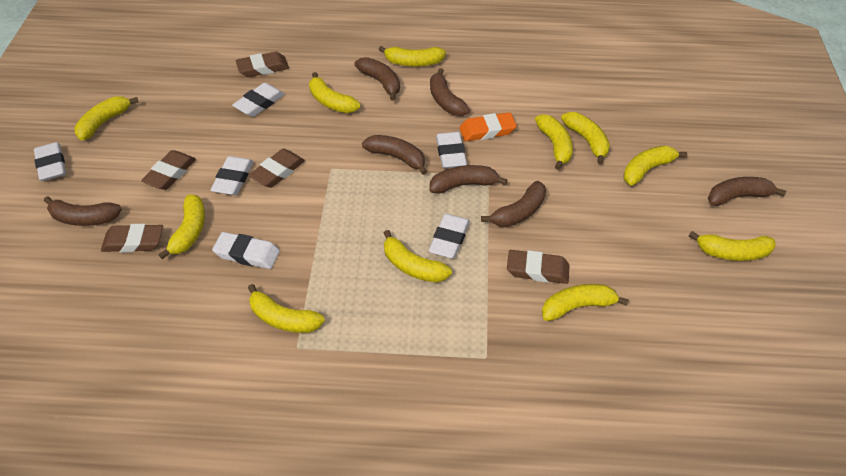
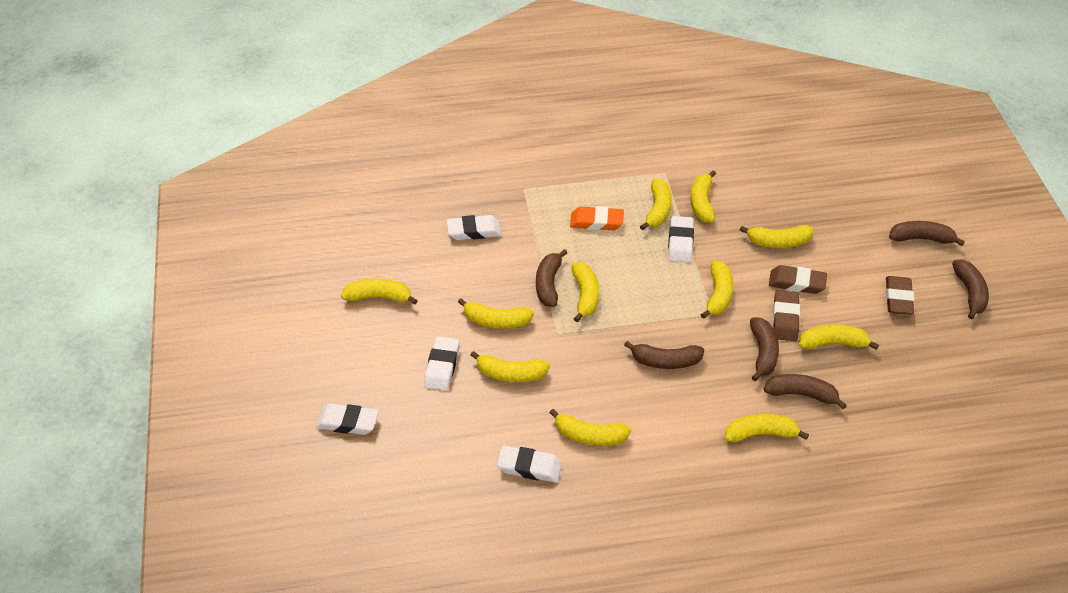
brown banana: 7 -> 6
brown eraser: 5 -> 3
white eraser: 6 -> 5

